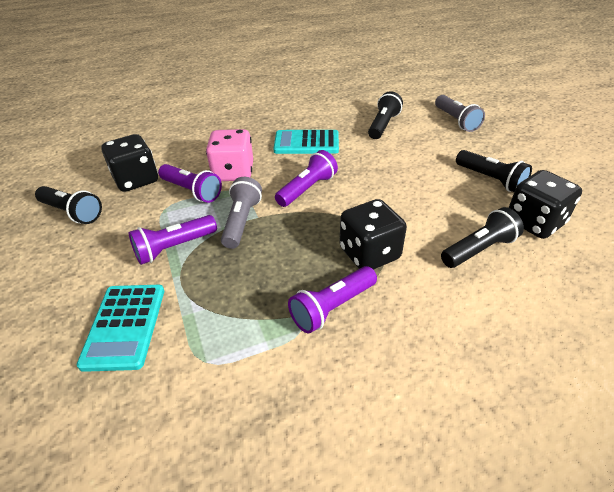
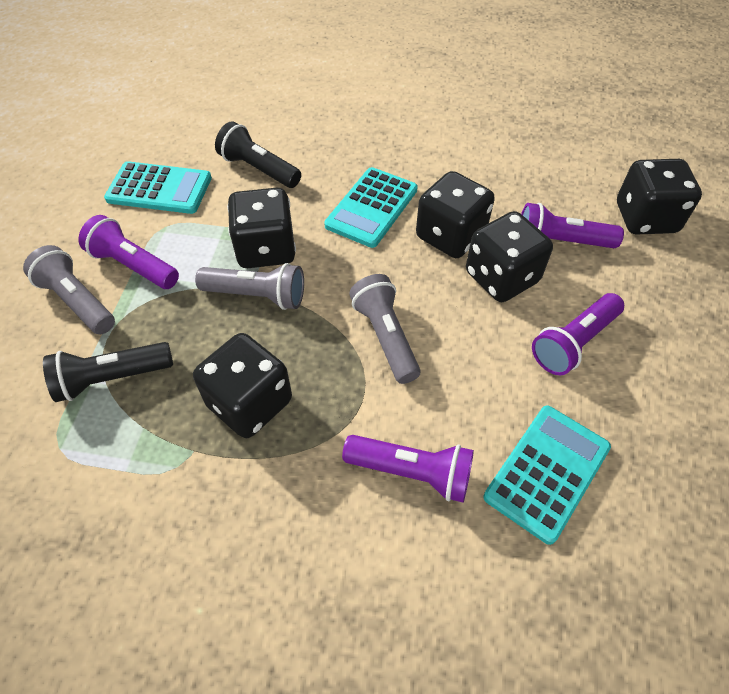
black dice: 3 -> 5
black flashlight: 4 -> 2
grey flashlight: 2 -> 3
pink dice: 1 -> 0
turquoise calculator: 2 -> 3

